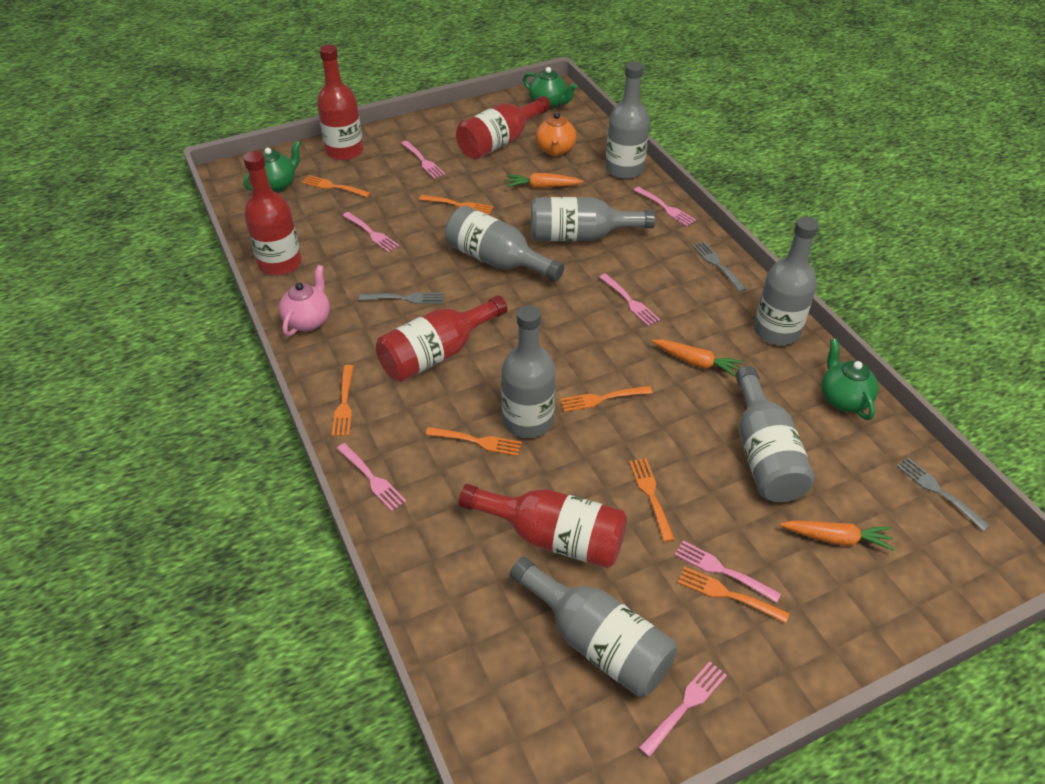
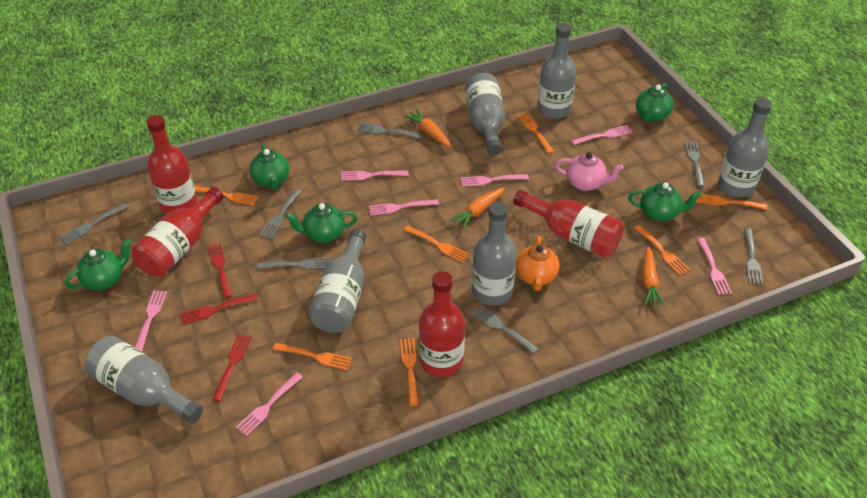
green teapot: 3 -> 5
grey bottle: 7 -> 6
grey fork: 3 -> 7
red bottle: 5 -> 4
red fork: 0 -> 3

